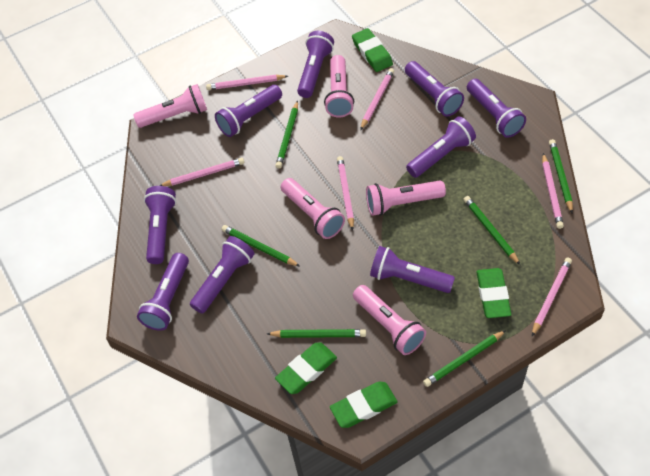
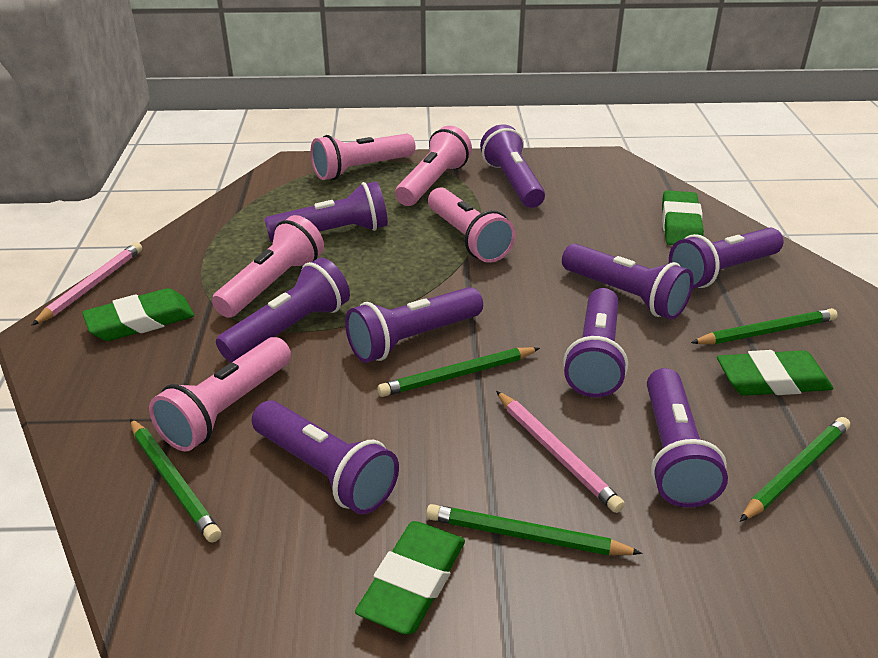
green pencil: 6 -> 5
pink pencil: 6 -> 2

